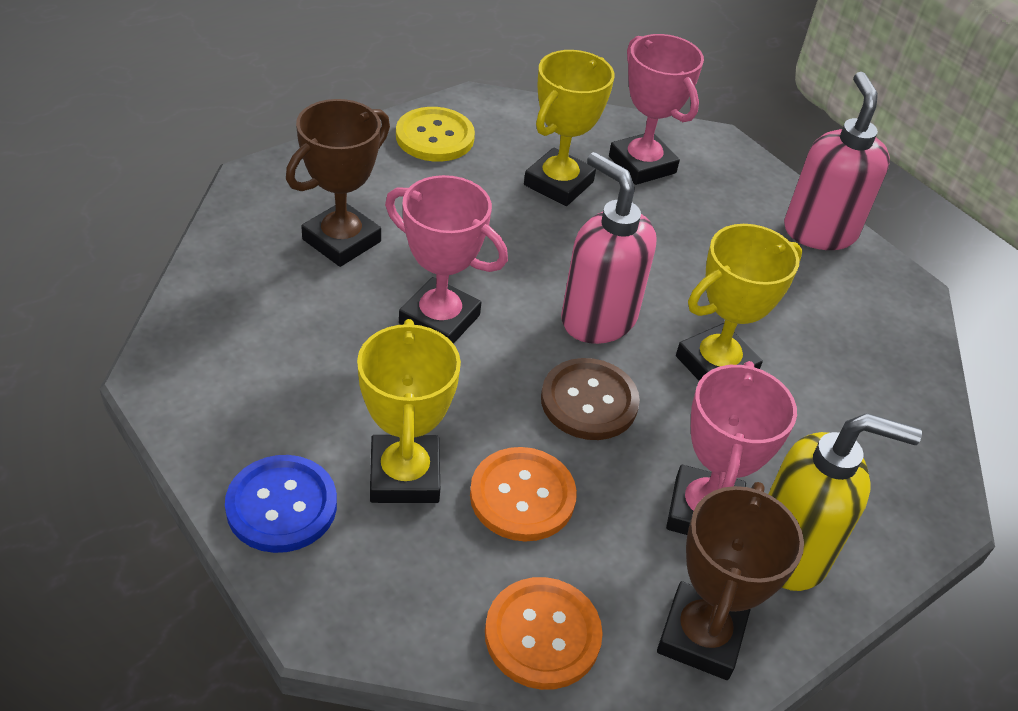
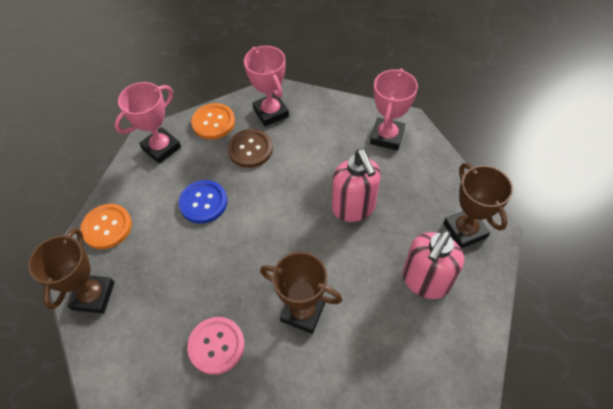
brown trophy: 2 -> 3
pink button: 0 -> 1
yellow button: 1 -> 0
yellow soap dispenser: 1 -> 0
yellow trophy: 3 -> 0

